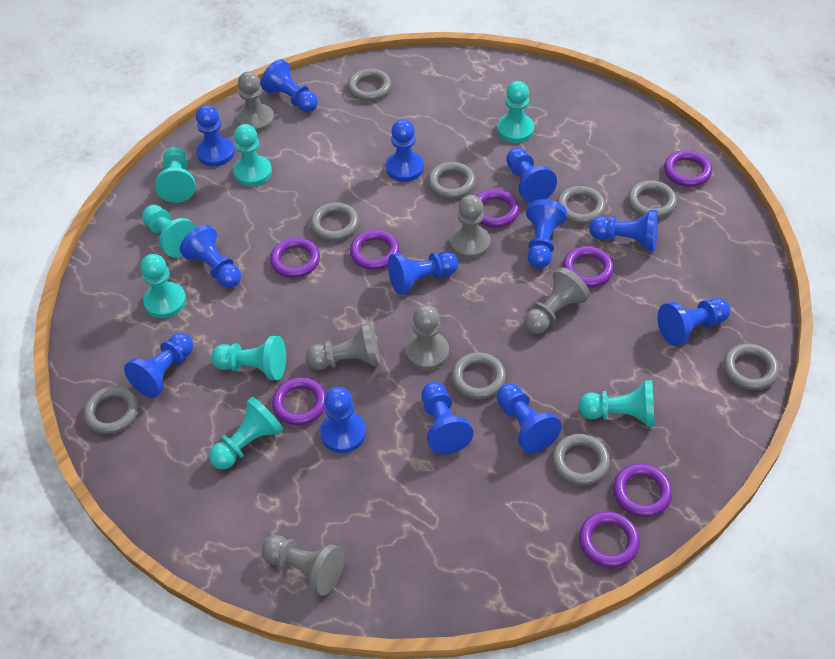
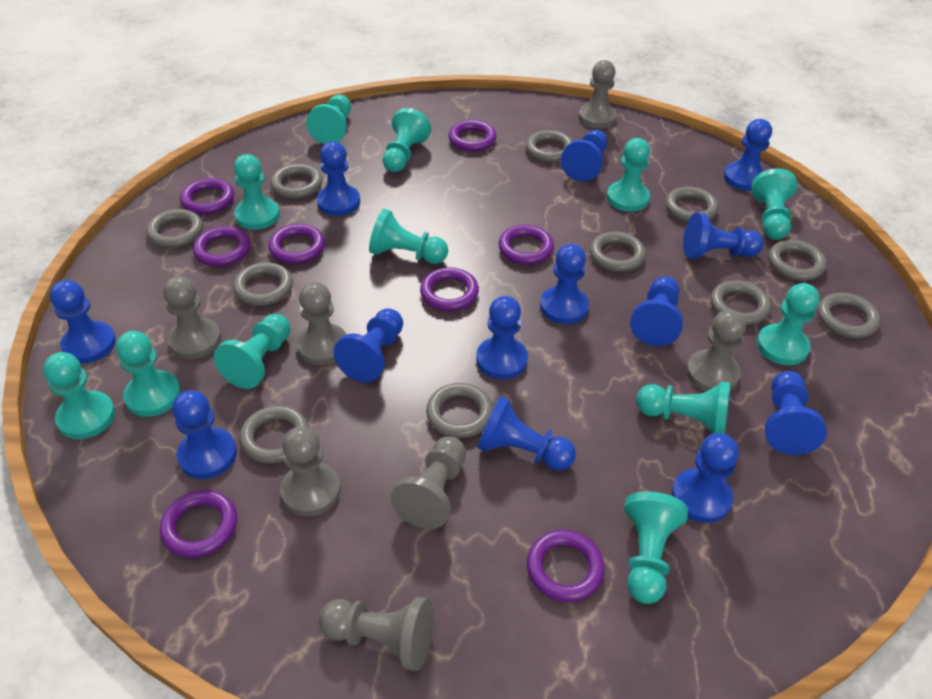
grey pawn: 6 -> 7
grey ring: 9 -> 11
turquoise pawn: 8 -> 12

